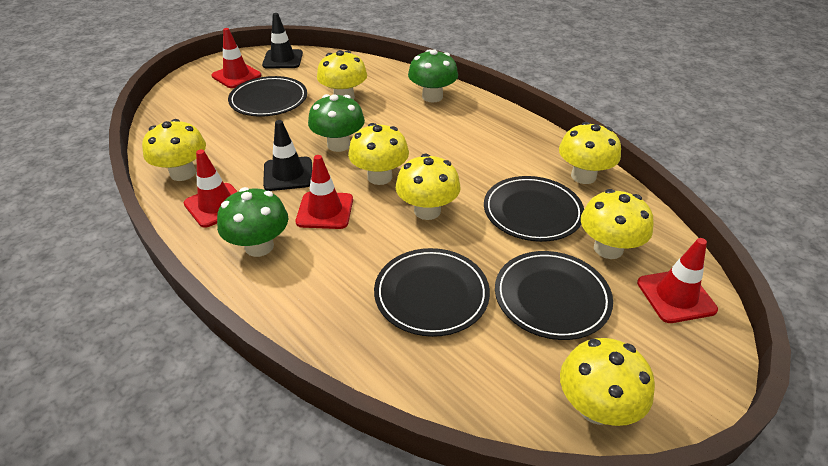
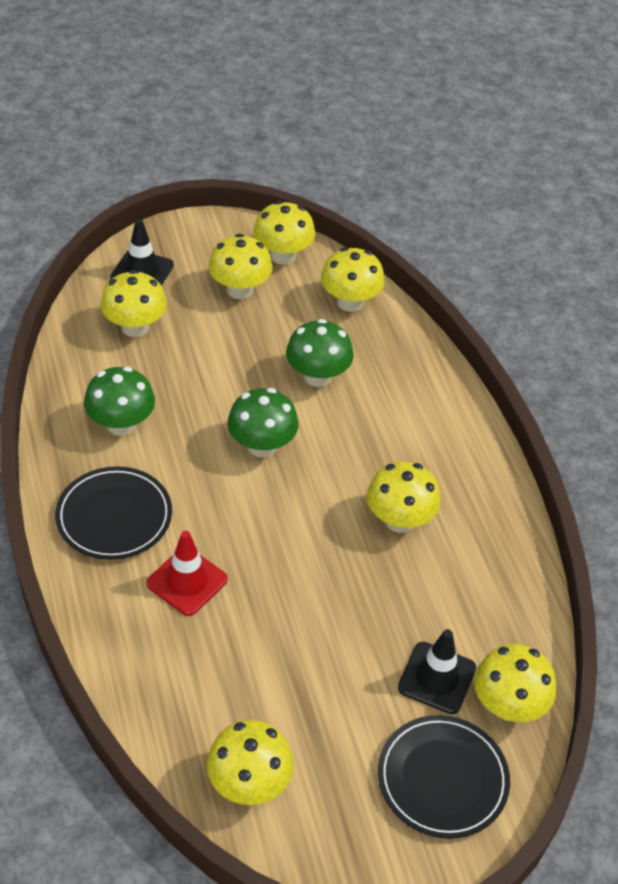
black plate: 4 -> 2
red traffic cone: 4 -> 1

